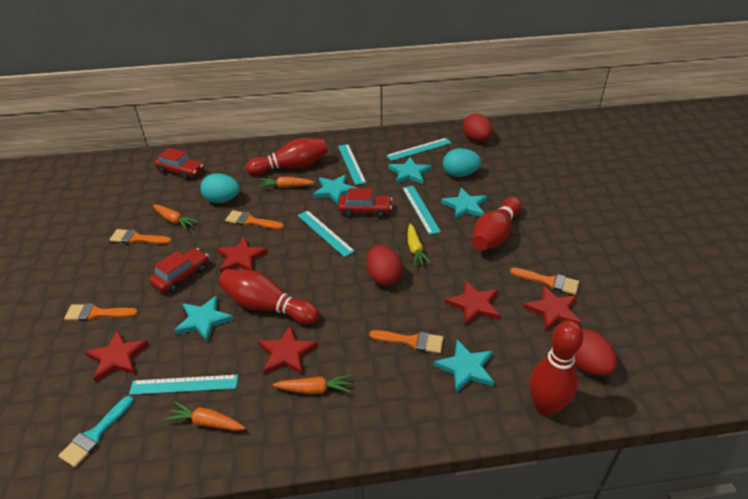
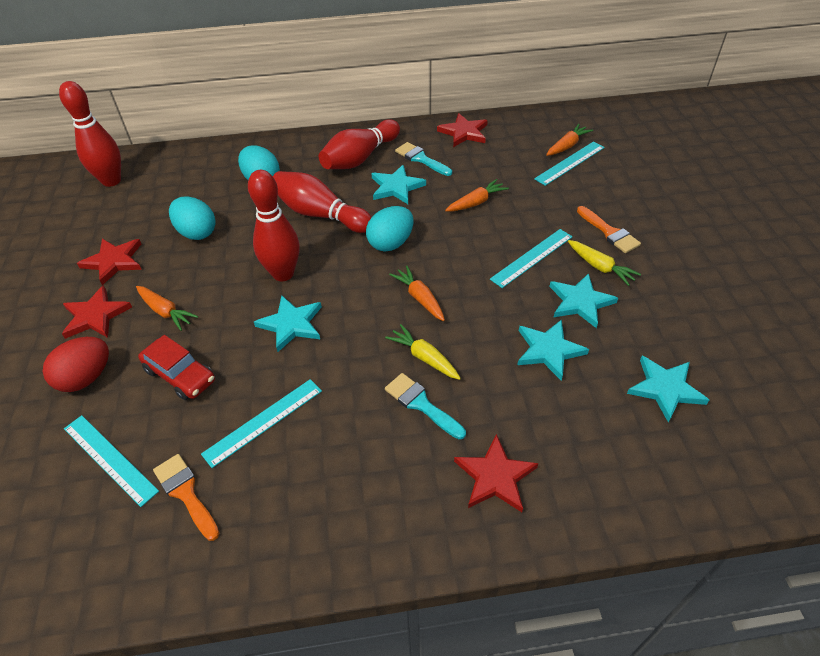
orange brush: 5 -> 2
red car: 3 -> 1
red egg: 3 -> 1
red star: 5 -> 4
turquoise brush: 1 -> 2
turquoise egg: 2 -> 3
turquoise ruler: 5 -> 4
yellow carrot: 1 -> 2

